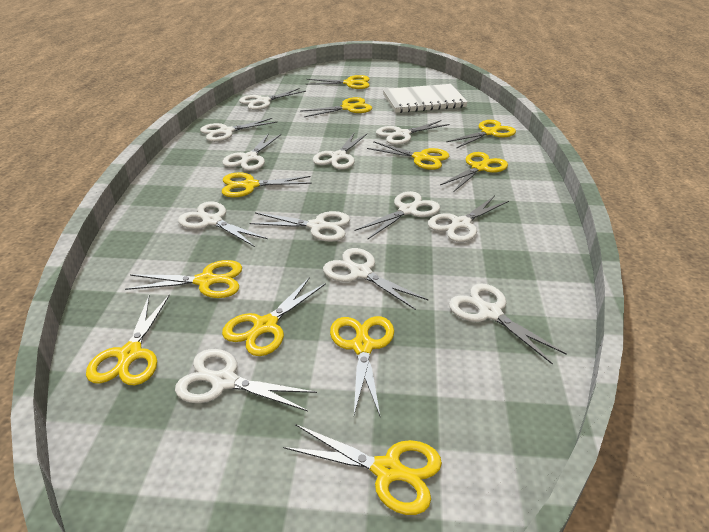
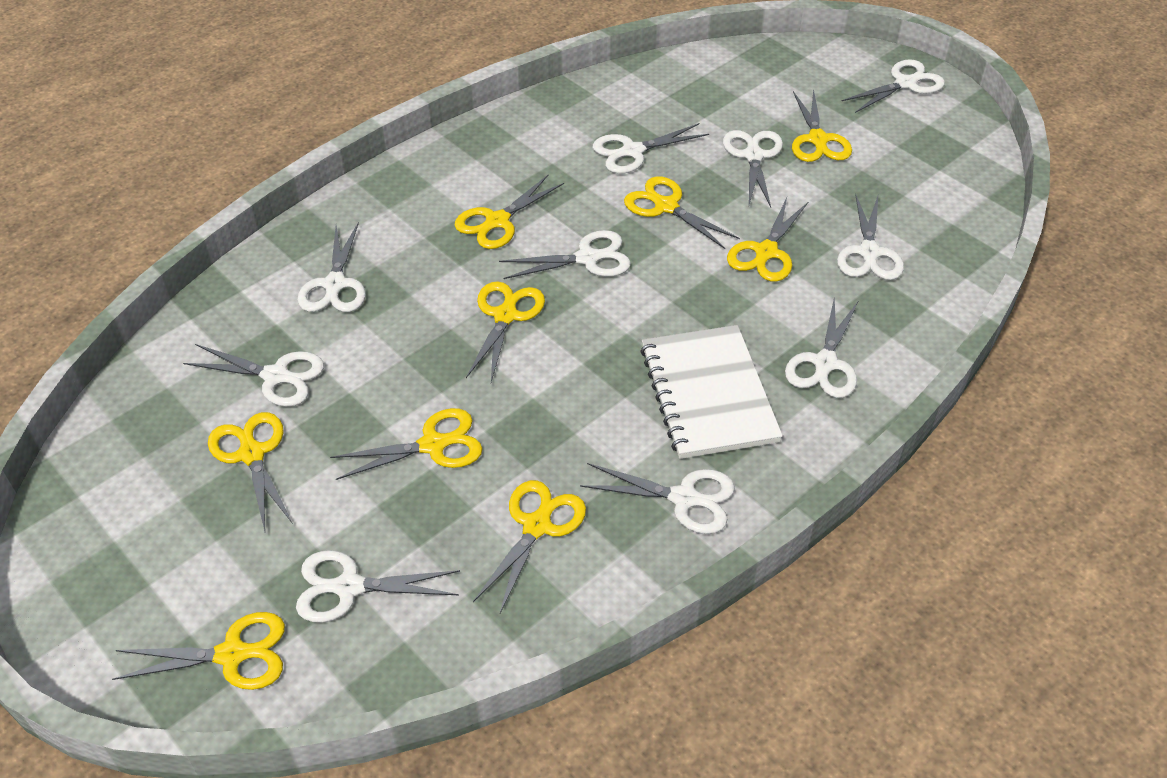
white scissors: 12 -> 10
yellow scissors: 11 -> 9

